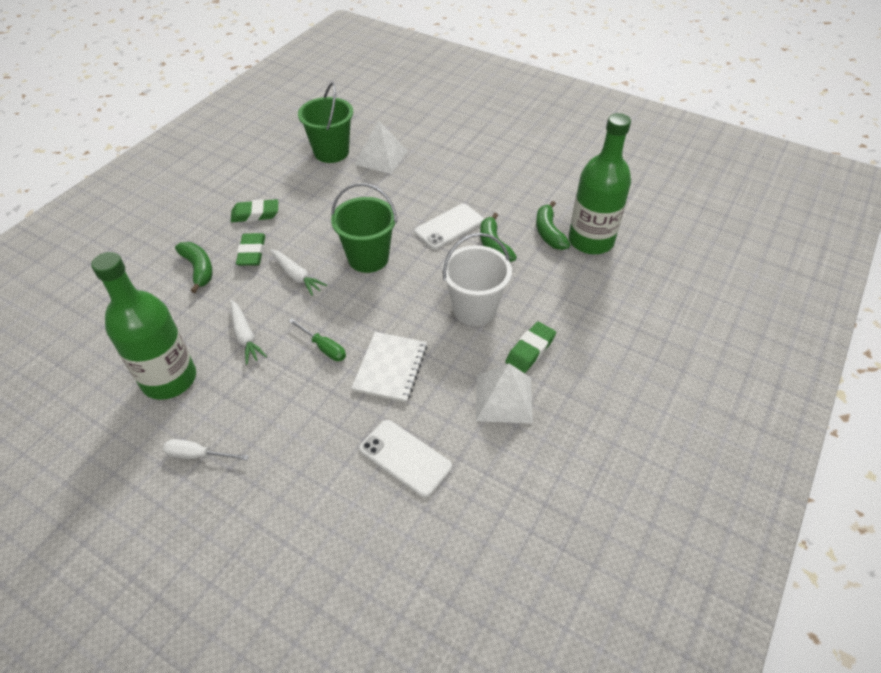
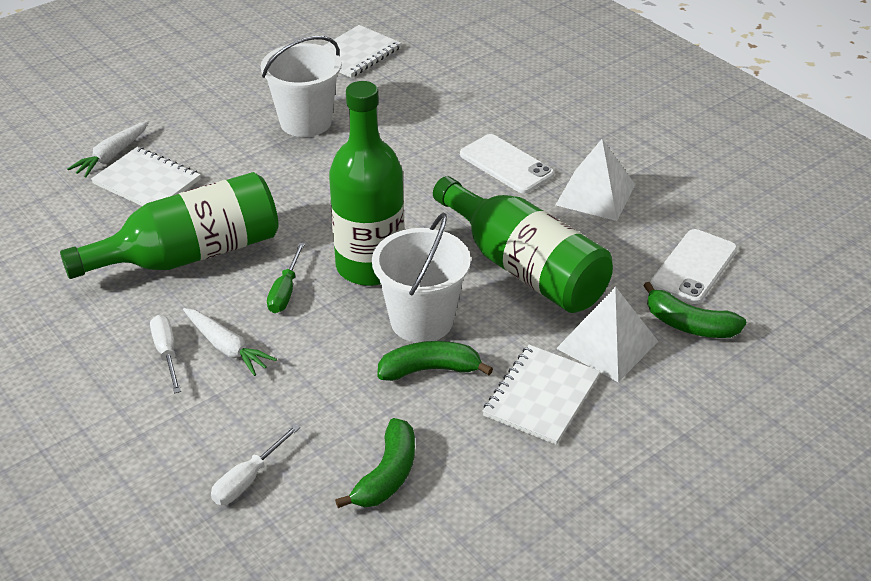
green bottle: 2 -> 3
green bucket: 2 -> 0
green eraser: 3 -> 0
white bucket: 1 -> 2
white notebook: 1 -> 3
white screwdriver: 1 -> 2

